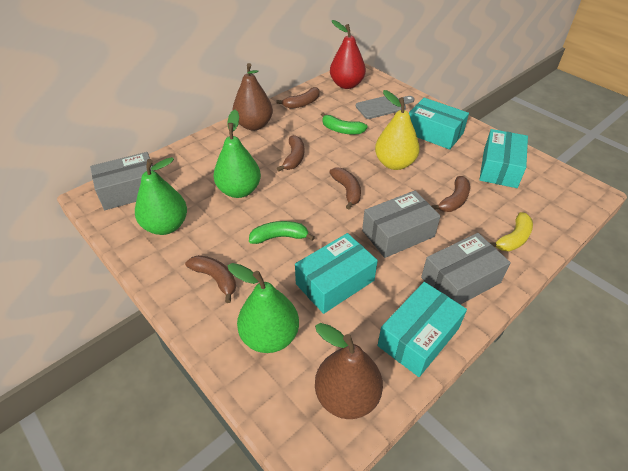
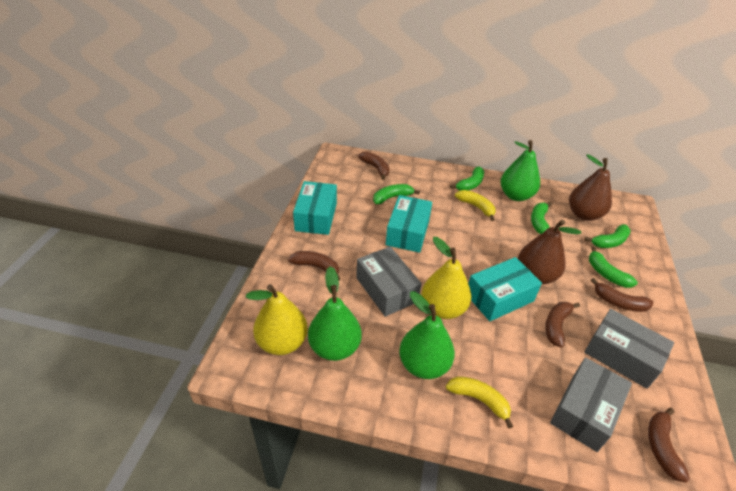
green banana: 2 -> 5
grey cutting board: 1 -> 0
red pear: 1 -> 0
turquoise box: 4 -> 3
yellow banana: 1 -> 2
yellow pear: 1 -> 2

